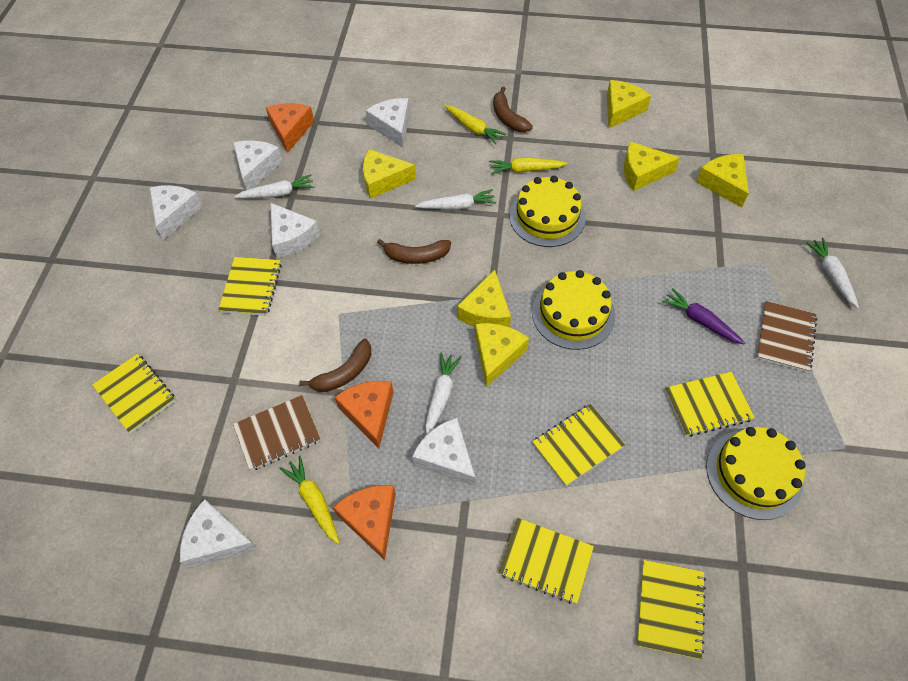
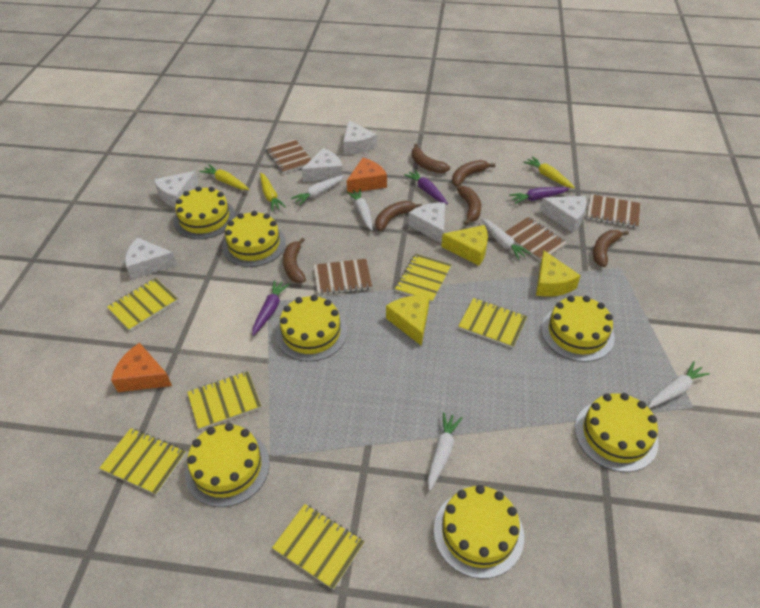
brown banana: 3 -> 6
brown notebook: 2 -> 4
orange cheese: 3 -> 2
purple carrot: 1 -> 3
white carrot: 4 -> 5
yellow cake: 3 -> 7
yellow cheese: 6 -> 3

